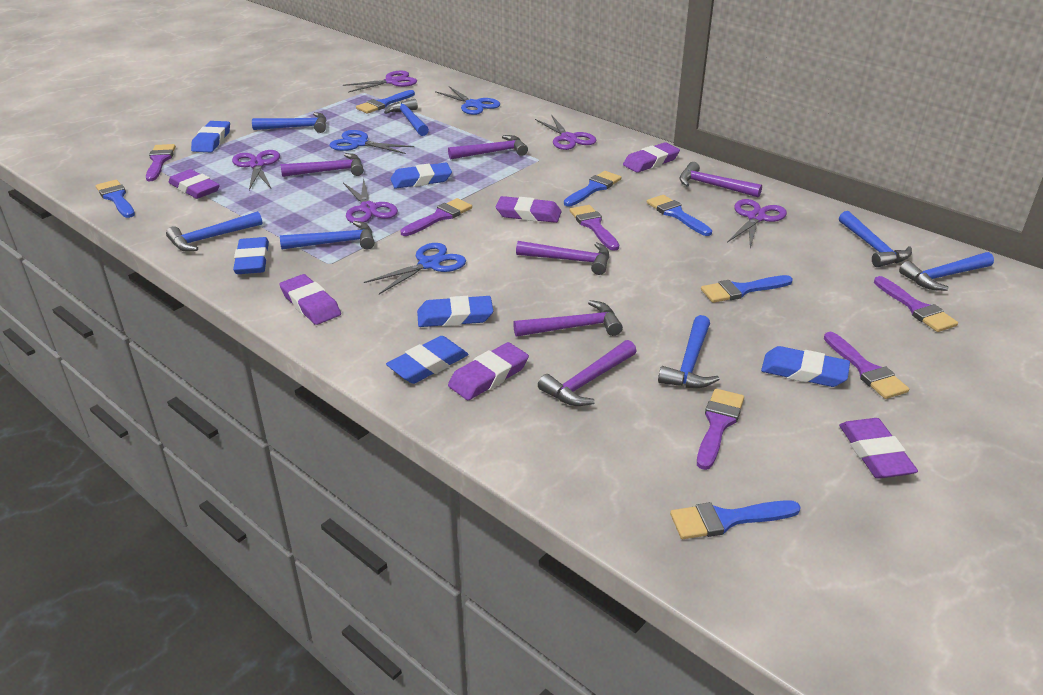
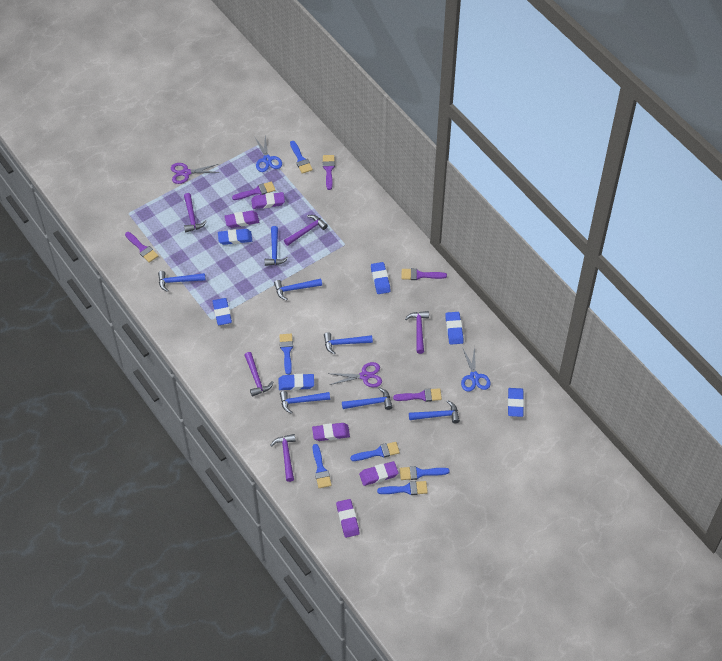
blue scissors: 3 -> 2
purple brush: 6 -> 5
purple eraser: 6 -> 5
purple hammer: 6 -> 5
purple scissors: 5 -> 2

